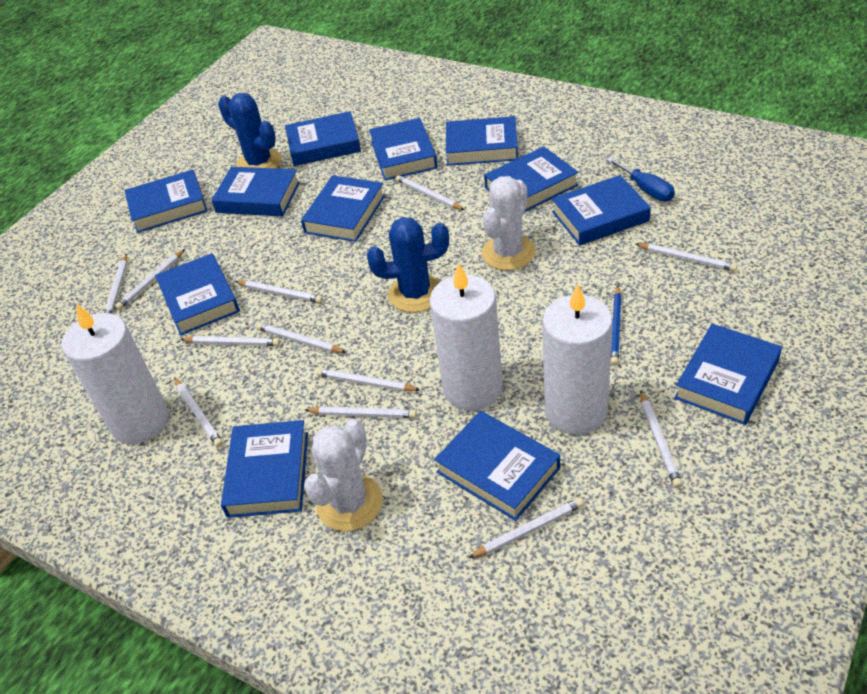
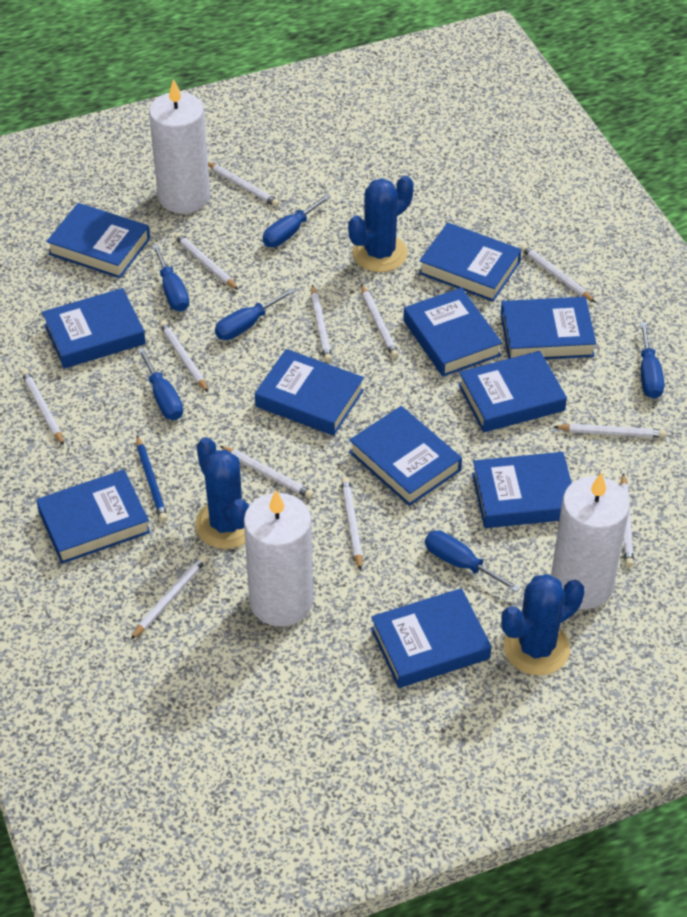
blue book: 12 -> 11
blue cactus: 2 -> 3
blue screwdriver: 1 -> 6
white cactus: 2 -> 0

